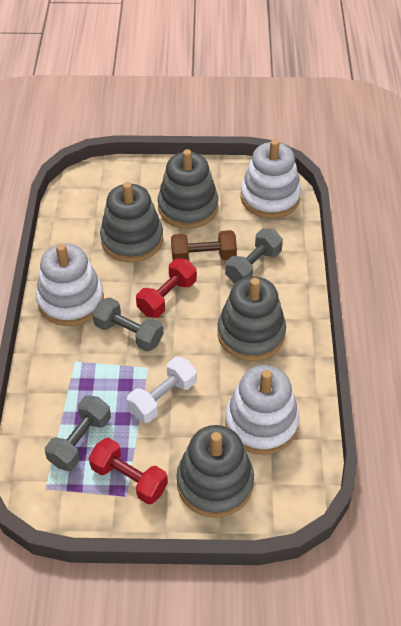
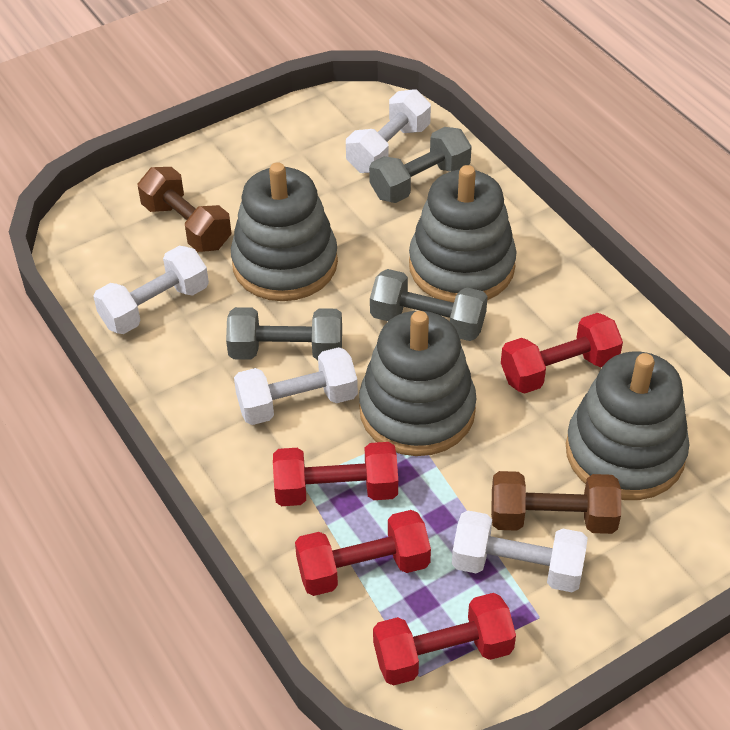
brown dumbbell: 1 -> 2
red dumbbell: 2 -> 4
white dumbbell: 1 -> 4
white stacking toy: 3 -> 0

